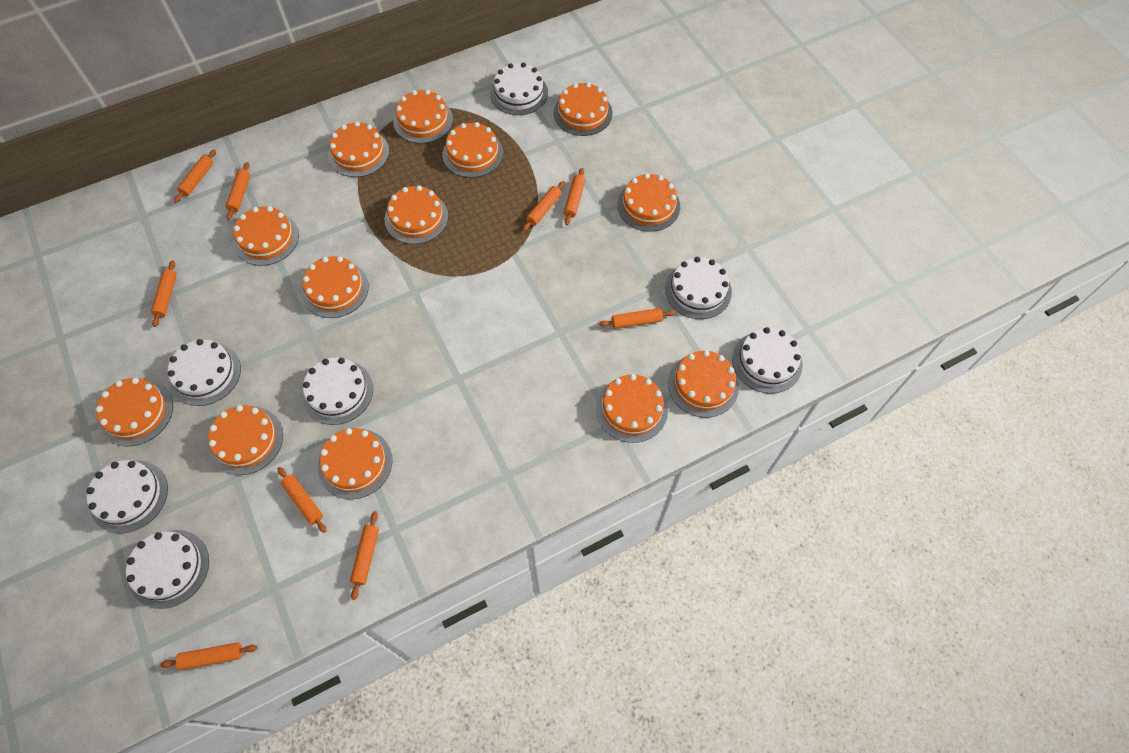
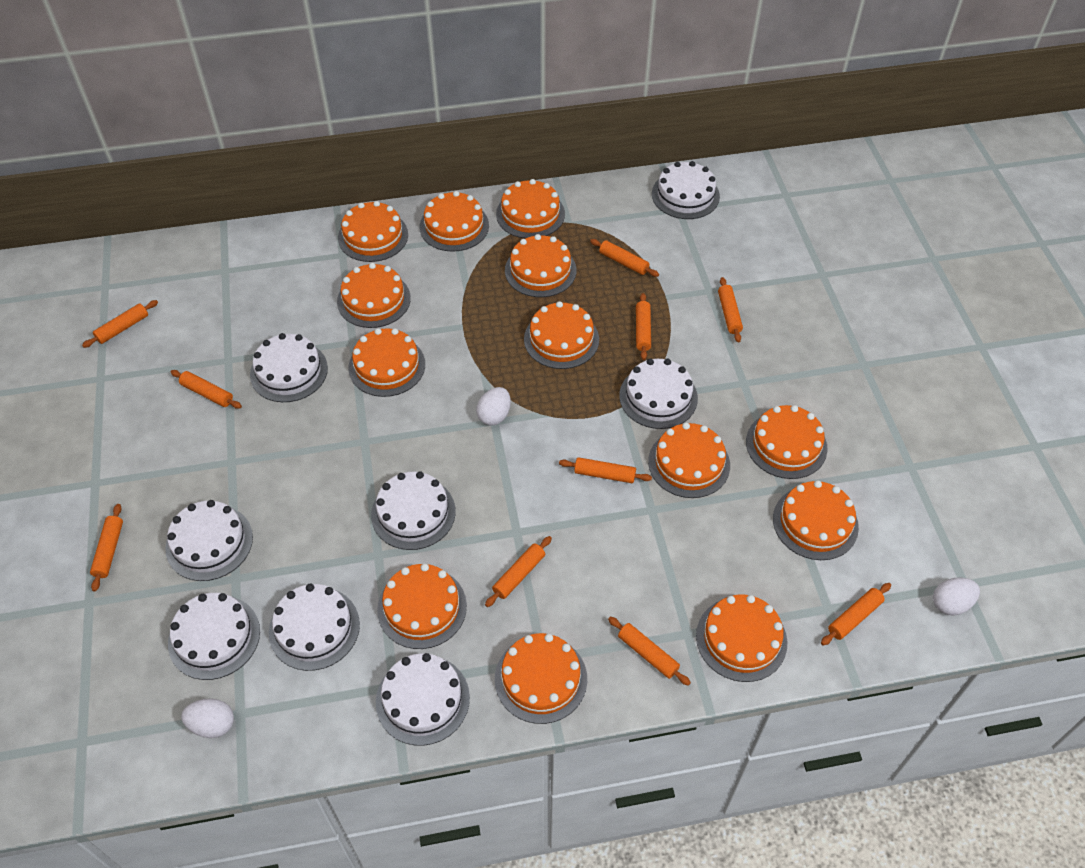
orange rolling pin: 9 -> 10
white cake: 7 -> 8
white egg: 0 -> 3

